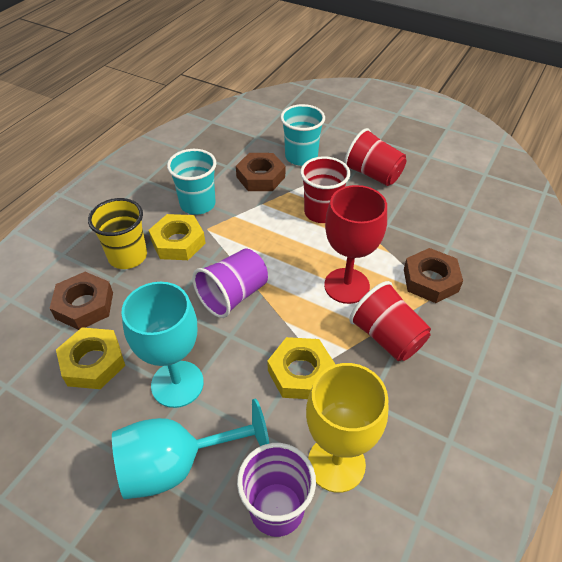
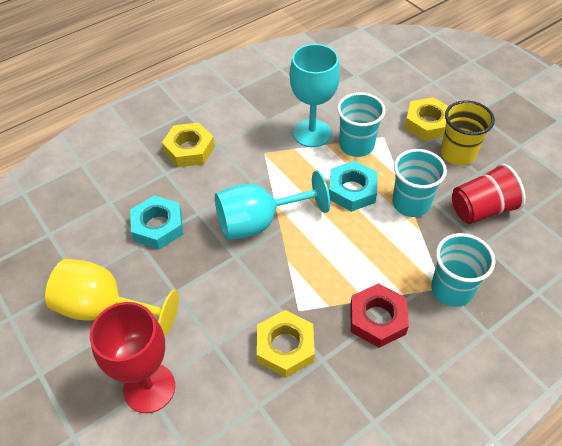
brown nut: 3 -> 0
purple cup: 2 -> 0
red cup: 3 -> 1
red nut: 0 -> 1
turquoise cup: 2 -> 3
turquoise nut: 0 -> 2

